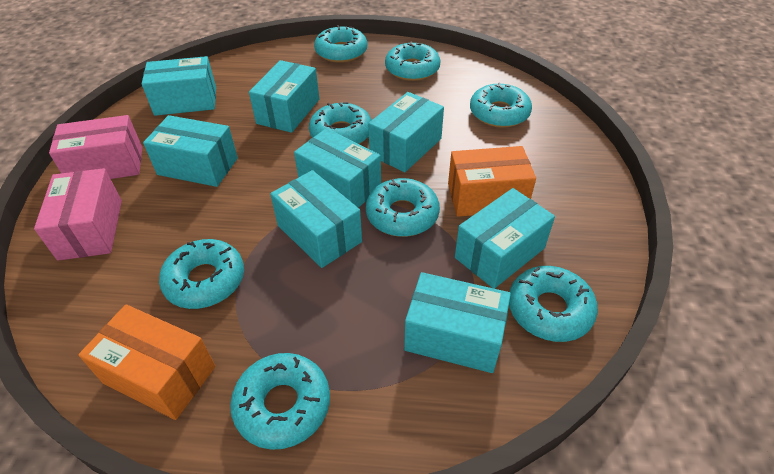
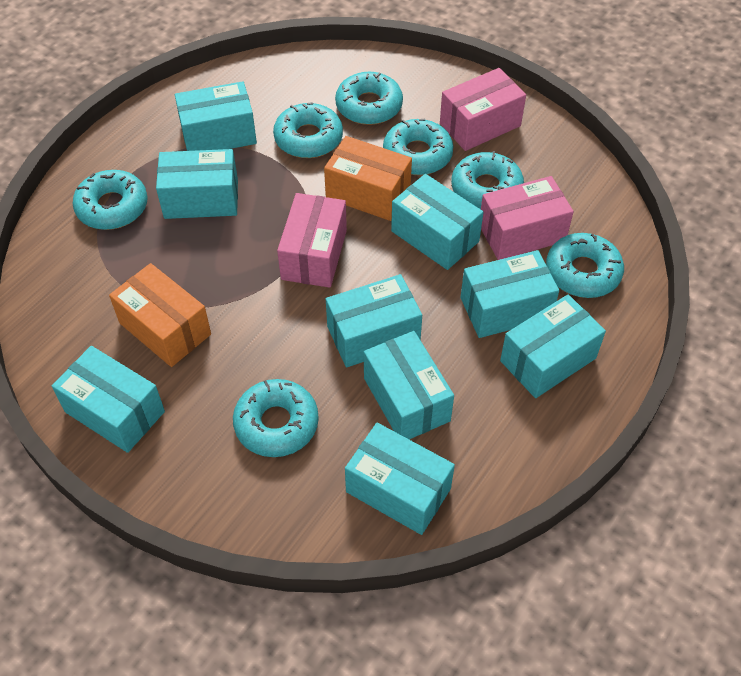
pink box: 2 -> 3
turquoise box: 8 -> 9
turquoise donut: 8 -> 7

